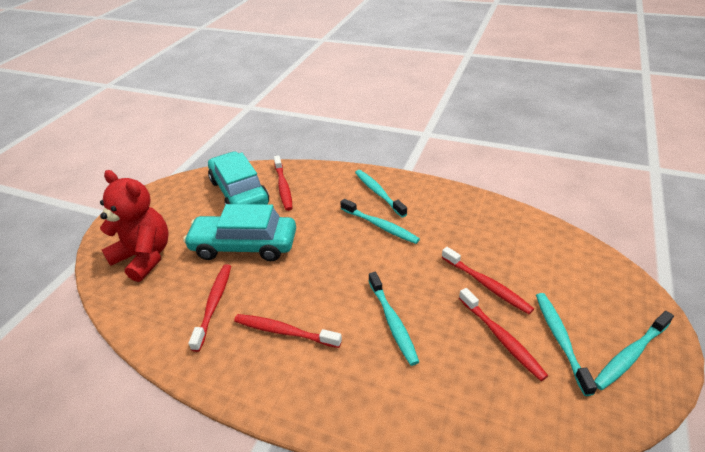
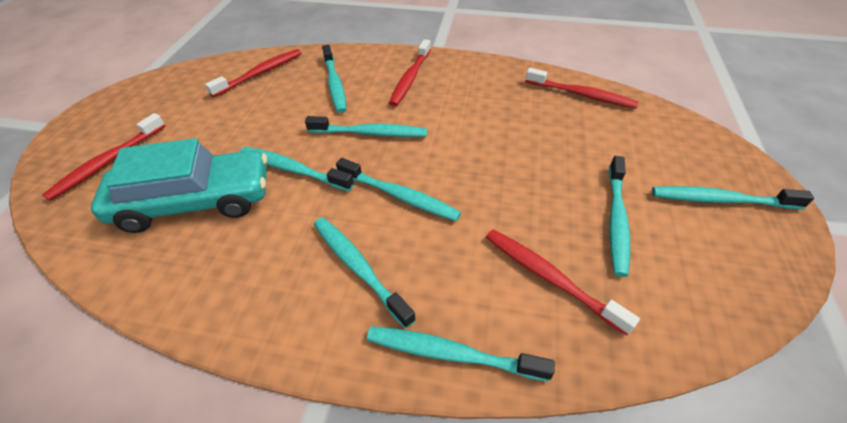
red teddy bear: 1 -> 0
turquoise car: 2 -> 1
turquoise toothbrush: 5 -> 8

